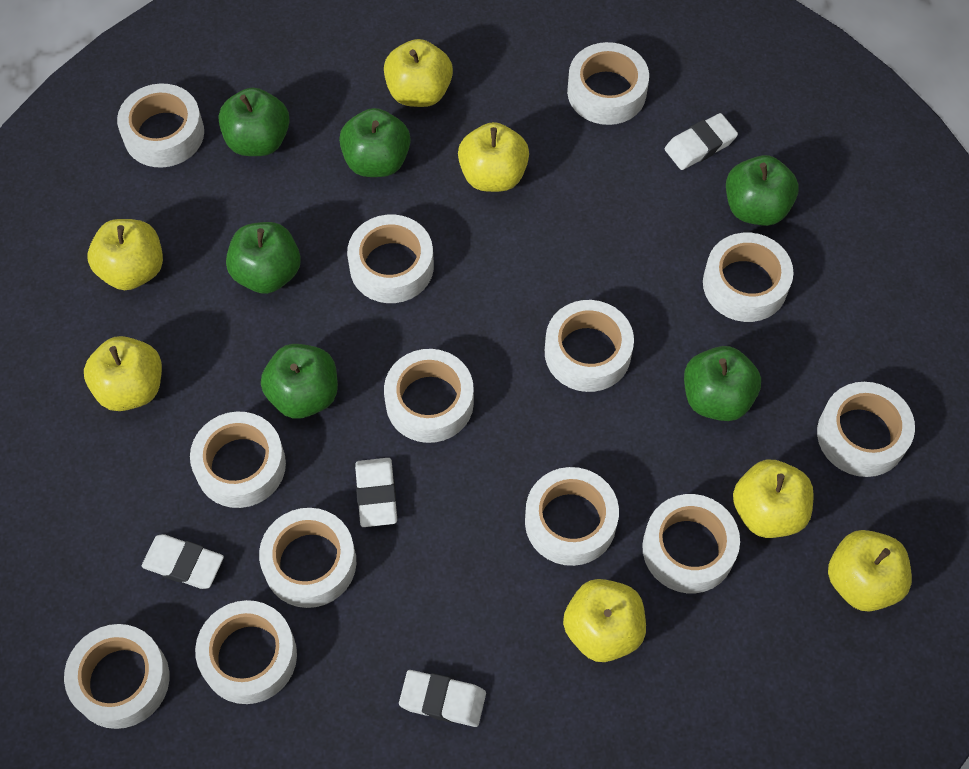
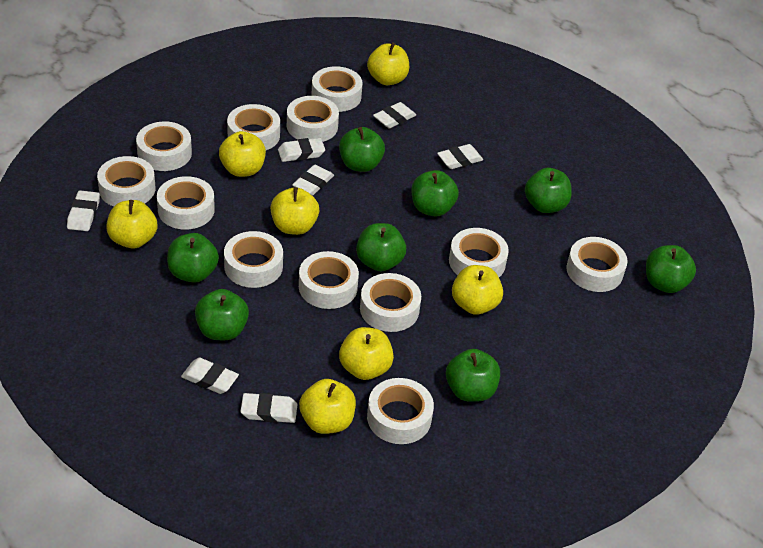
green apple: 6 -> 8
white eraser: 4 -> 7
white tape: 13 -> 12

